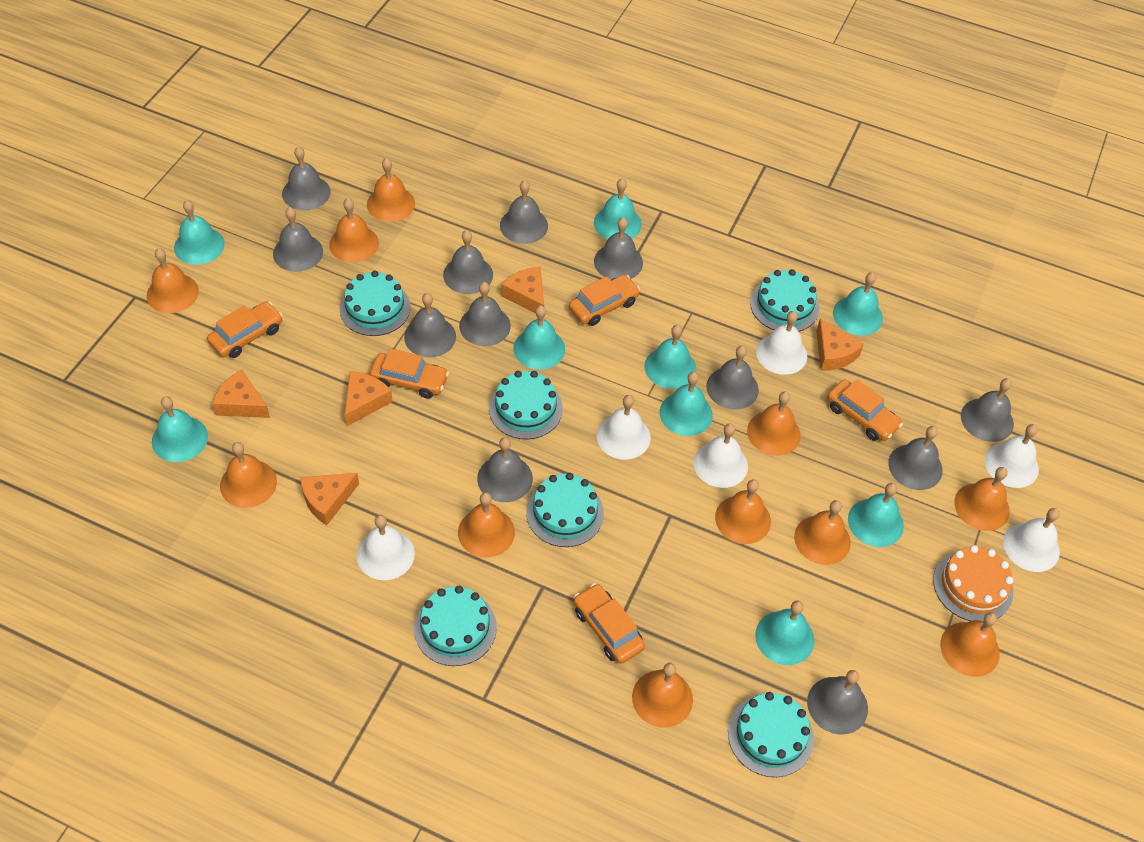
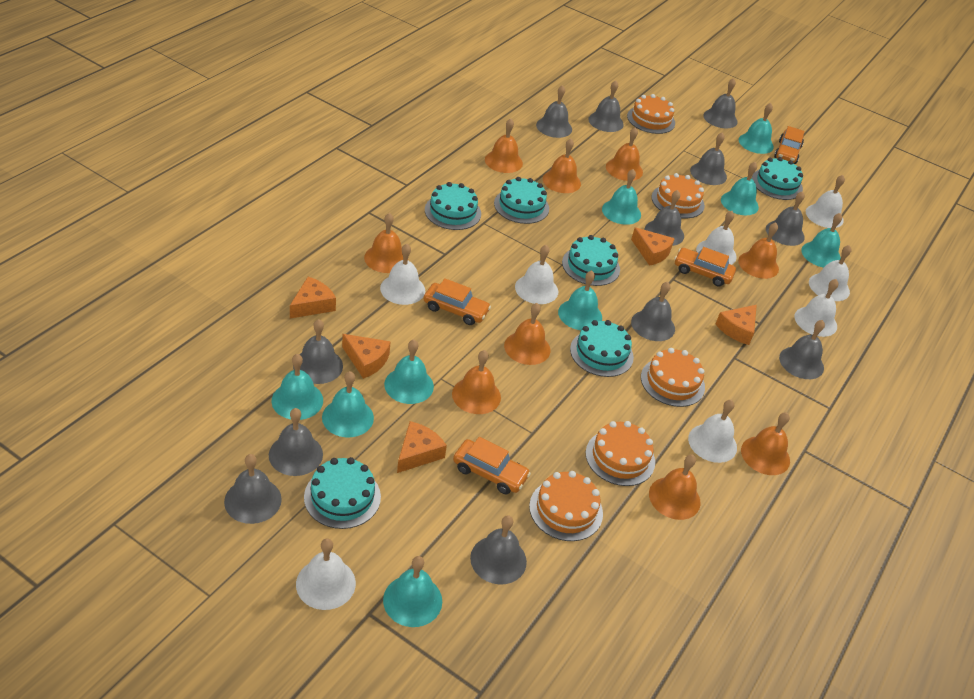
orange bell: 11 -> 9
orange cake: 1 -> 5
orange car: 5 -> 4
white bell: 6 -> 8

